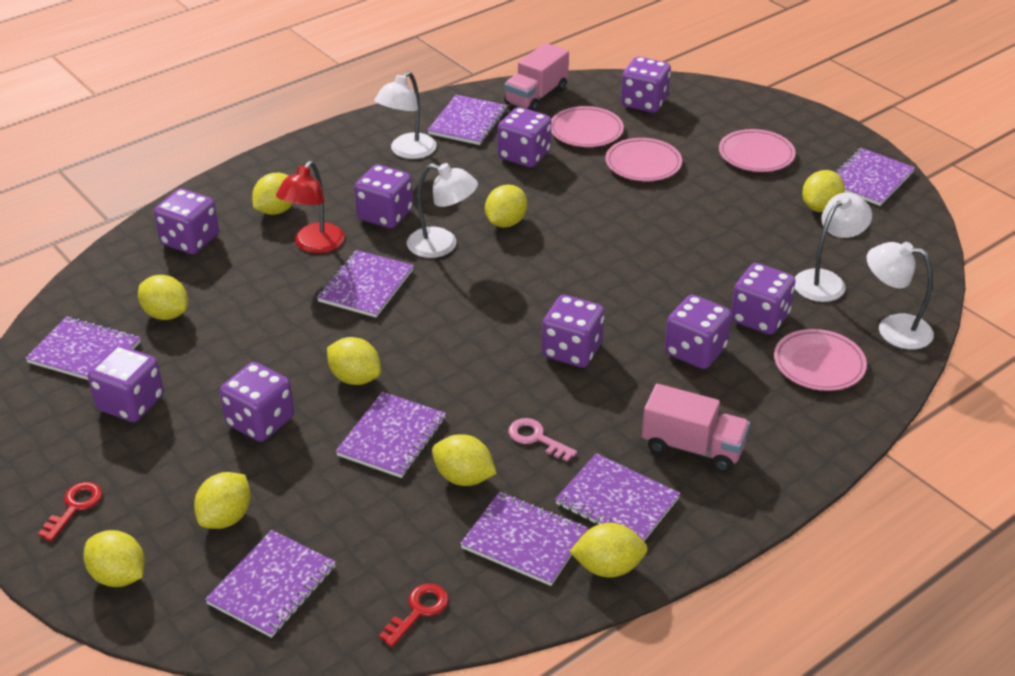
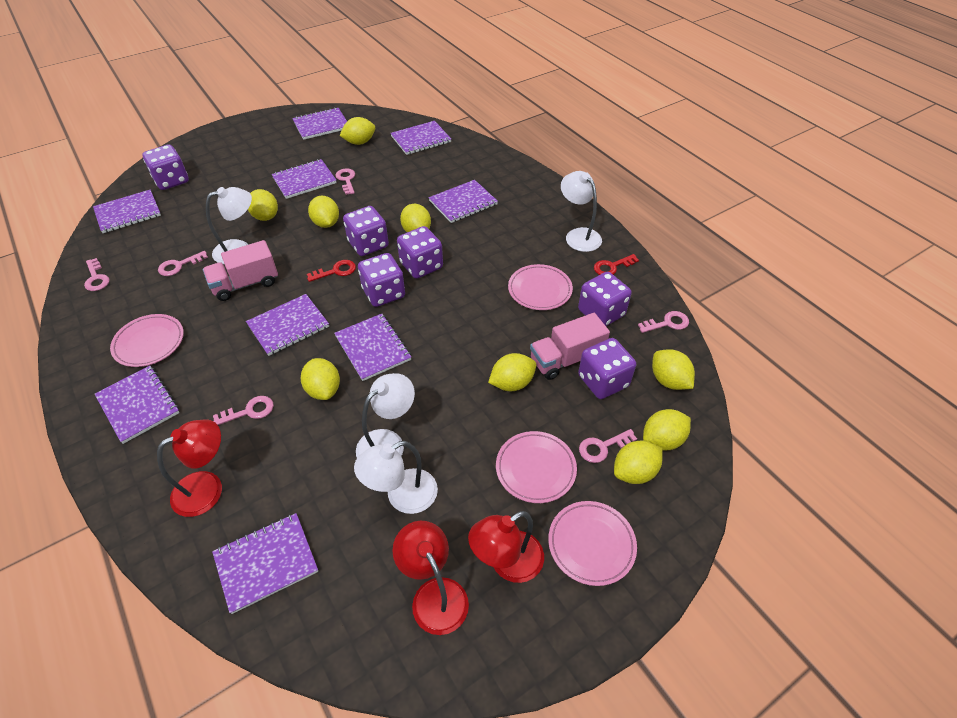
pink key: 1 -> 6
purple dice: 9 -> 6
purple notebook: 8 -> 9
red lamp: 1 -> 3

